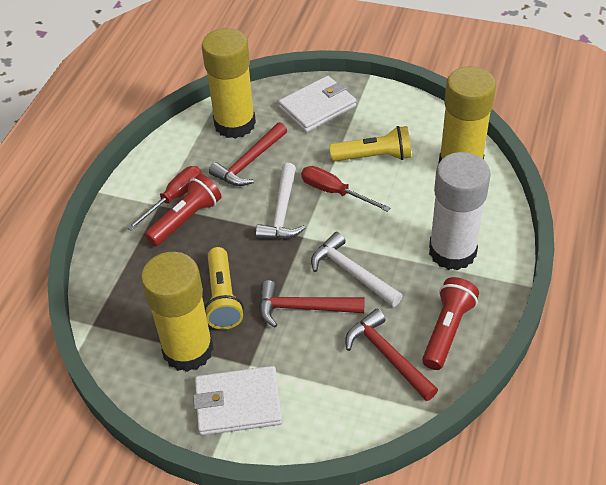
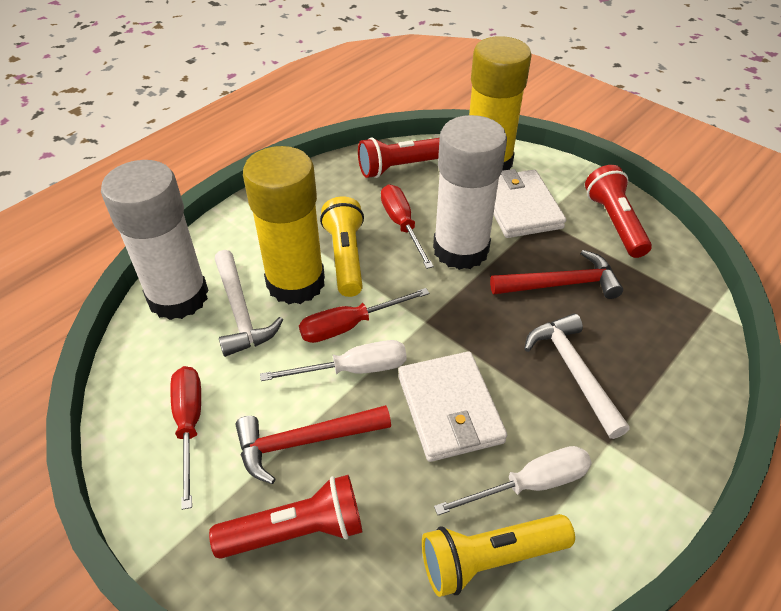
red flashlight: 2 -> 3
red hammer: 3 -> 2
red screwdriver: 2 -> 3
white glue stick: 1 -> 2
white screwdriver: 0 -> 2
yellow glue stick: 3 -> 2

